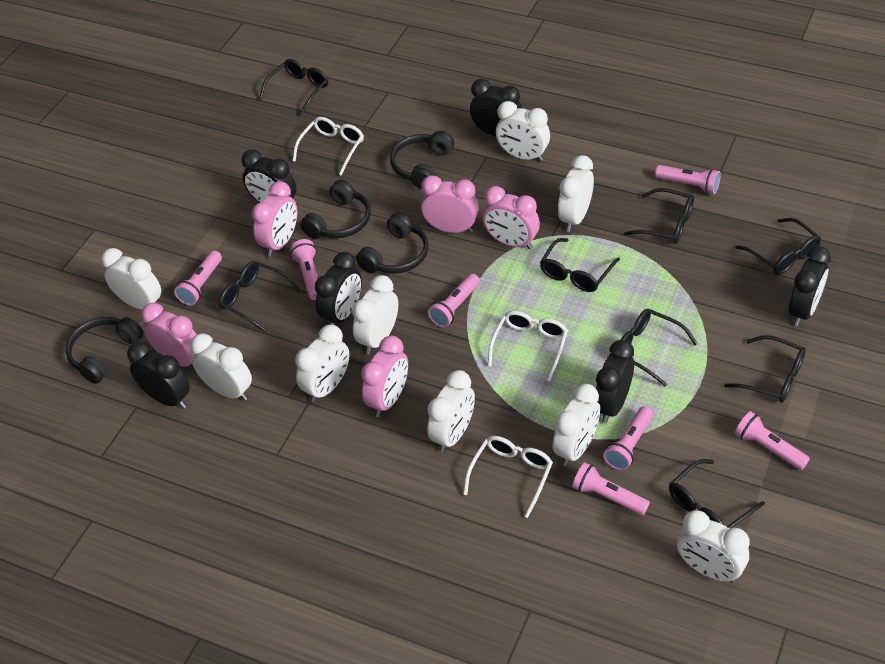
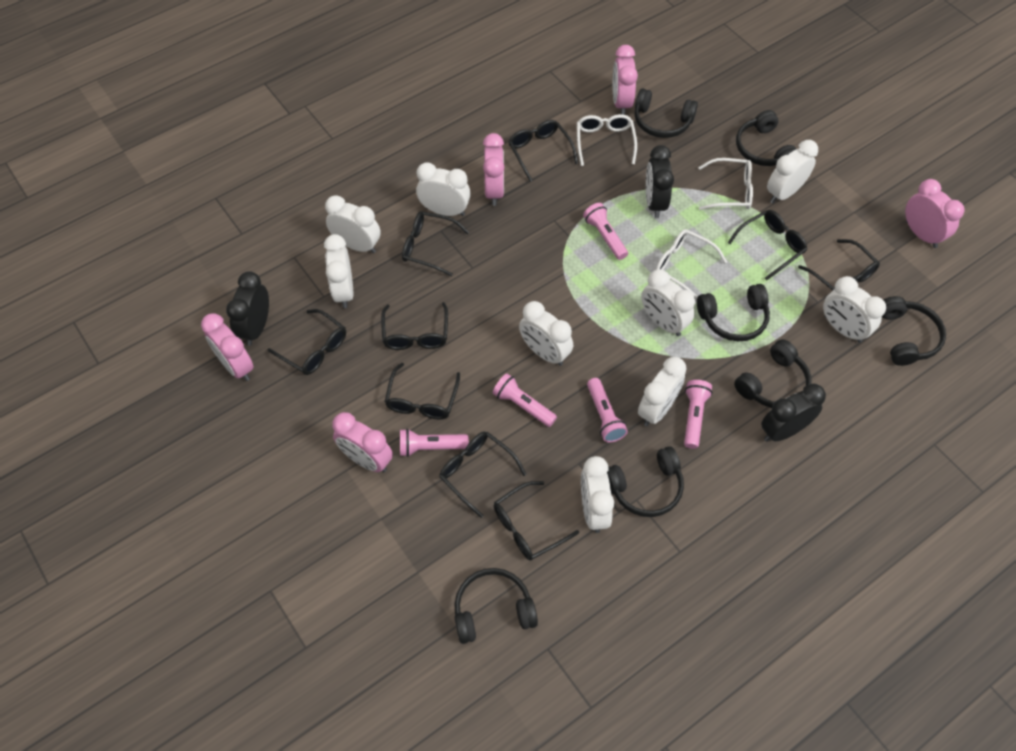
black clock: 6 -> 3
black glasses: 8 -> 9
black headphones: 4 -> 7
pink flashlight: 7 -> 5

